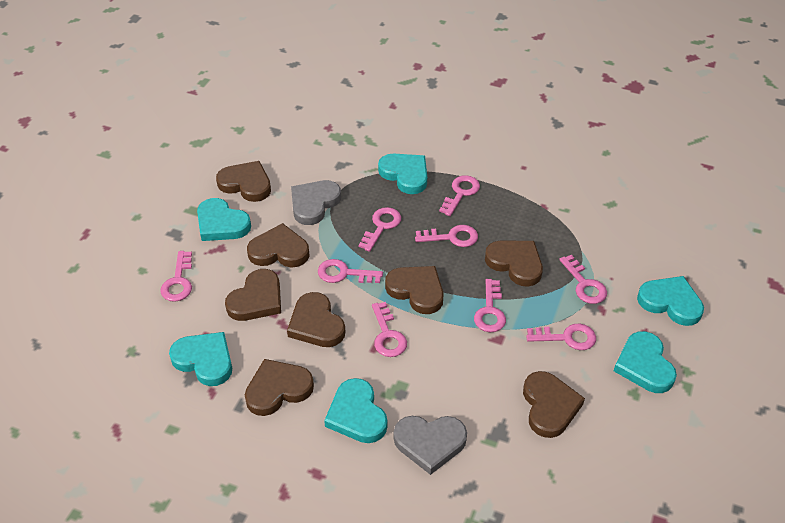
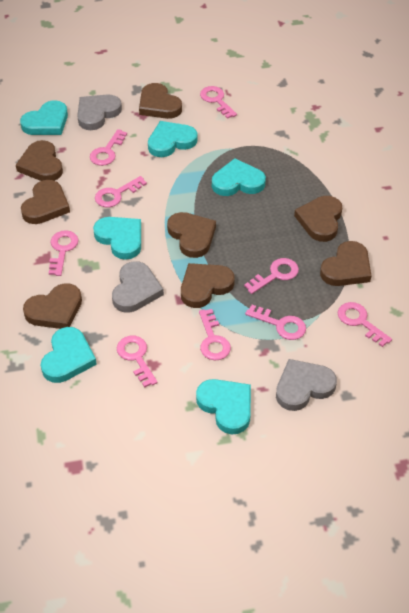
grey heart: 2 -> 3

